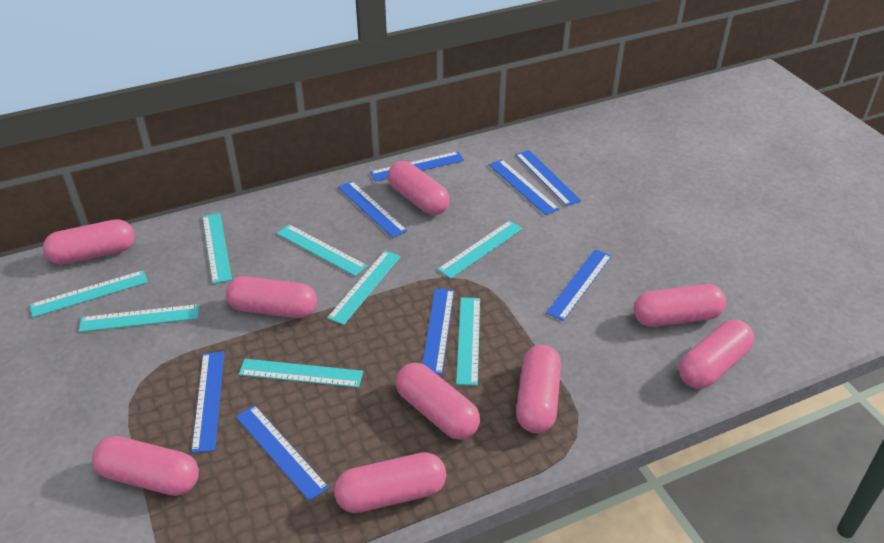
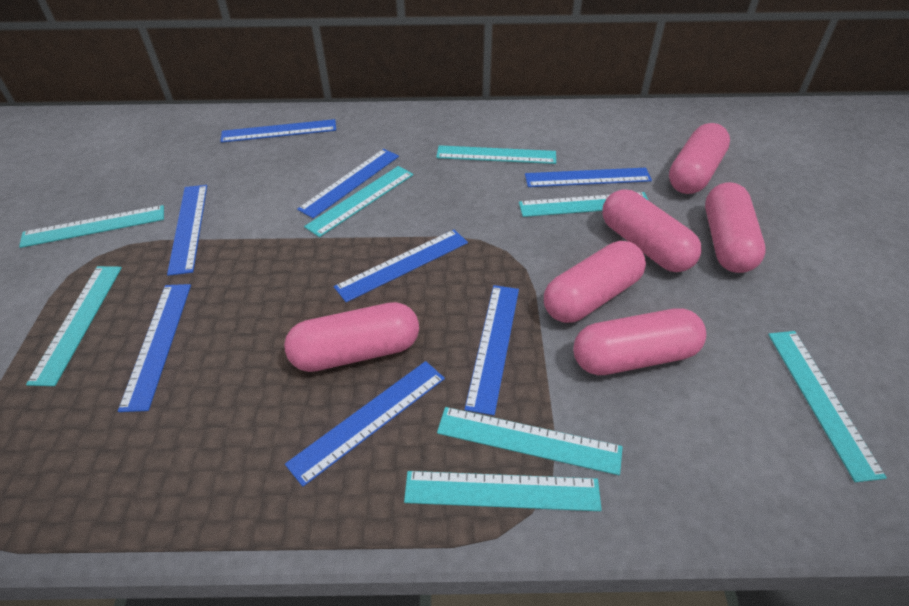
pink capsule: 9 -> 6

